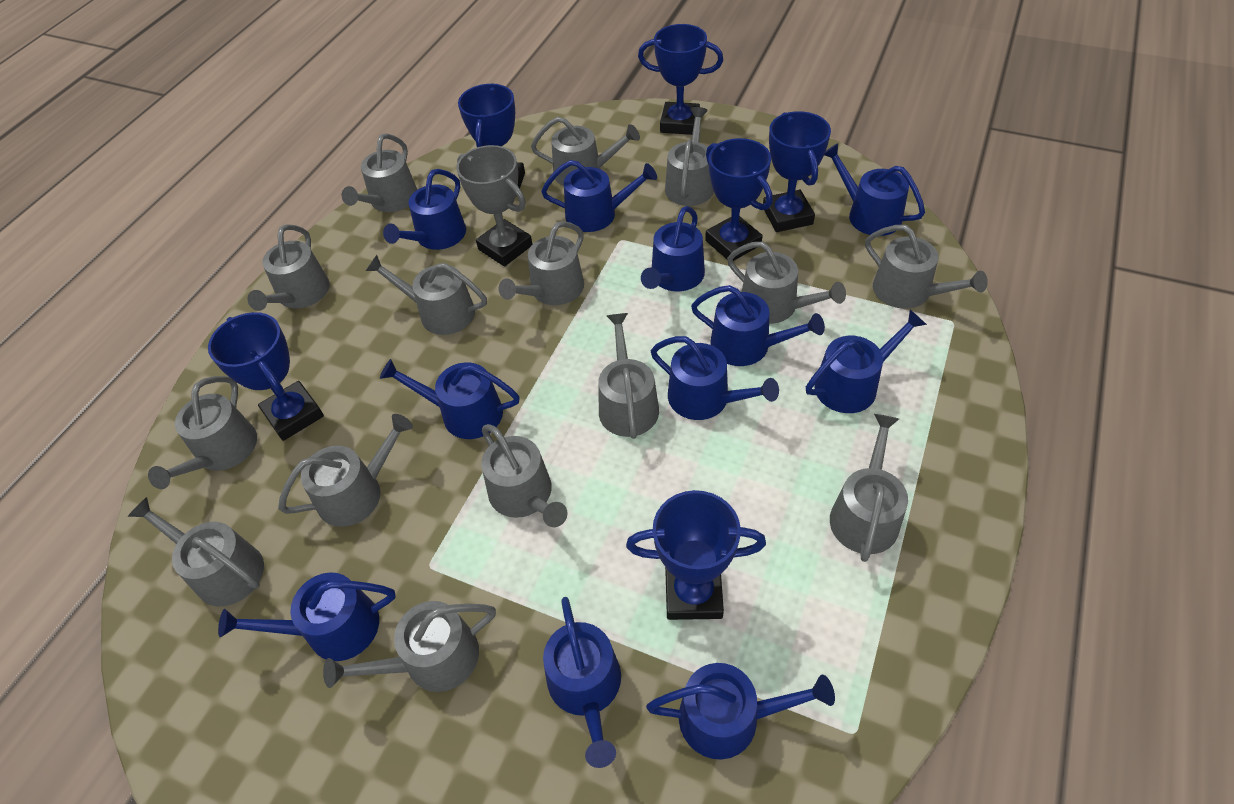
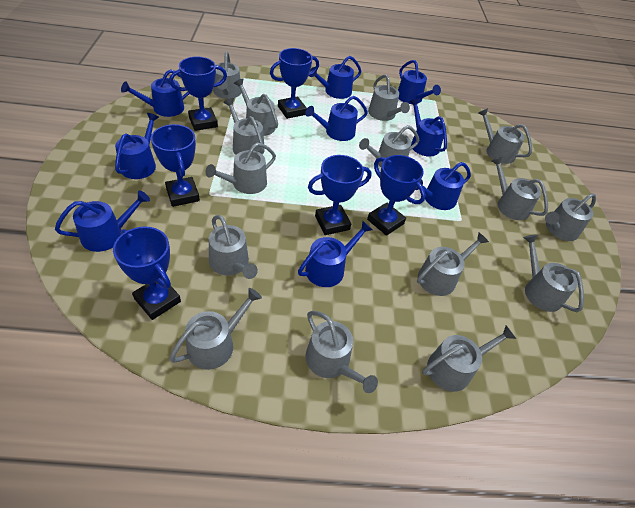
blue watering can: 11 -> 9
grey trophy: 1 -> 0

